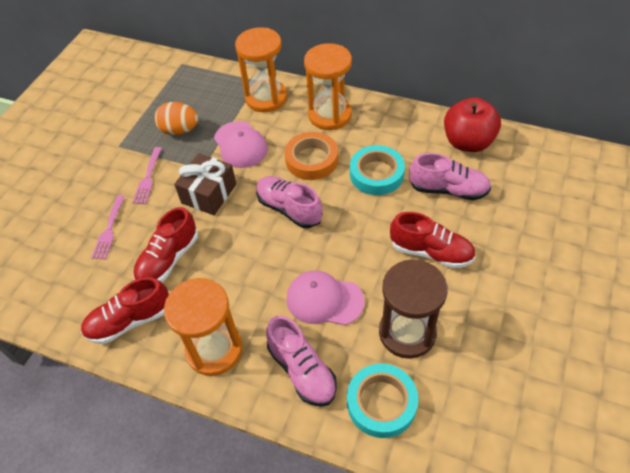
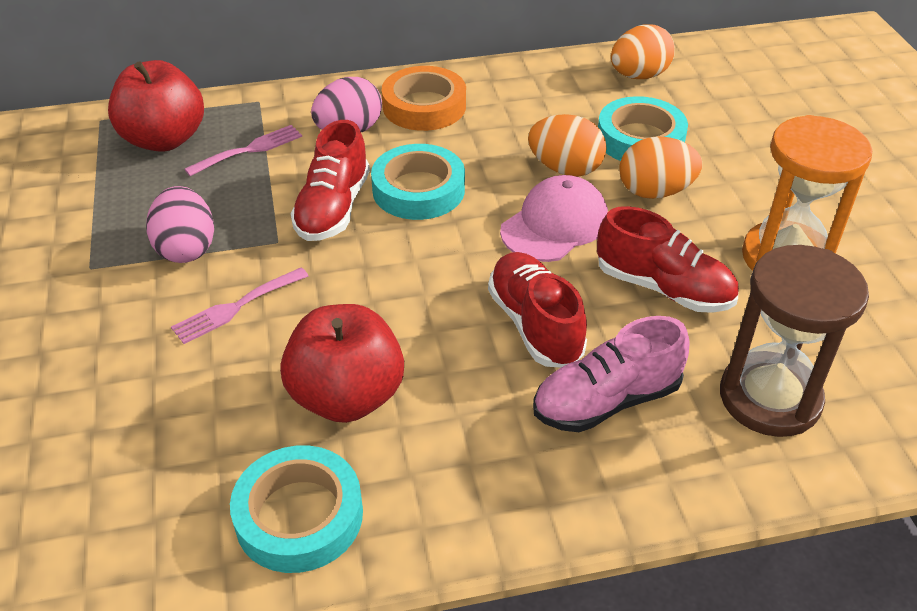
brown gift: 1 -> 0
orange egg: 1 -> 3
orange hourglass: 3 -> 1
pink cap: 2 -> 1
pink egg: 0 -> 2
pink shoe: 3 -> 1
red apple: 1 -> 2
turquoise tape: 2 -> 3

